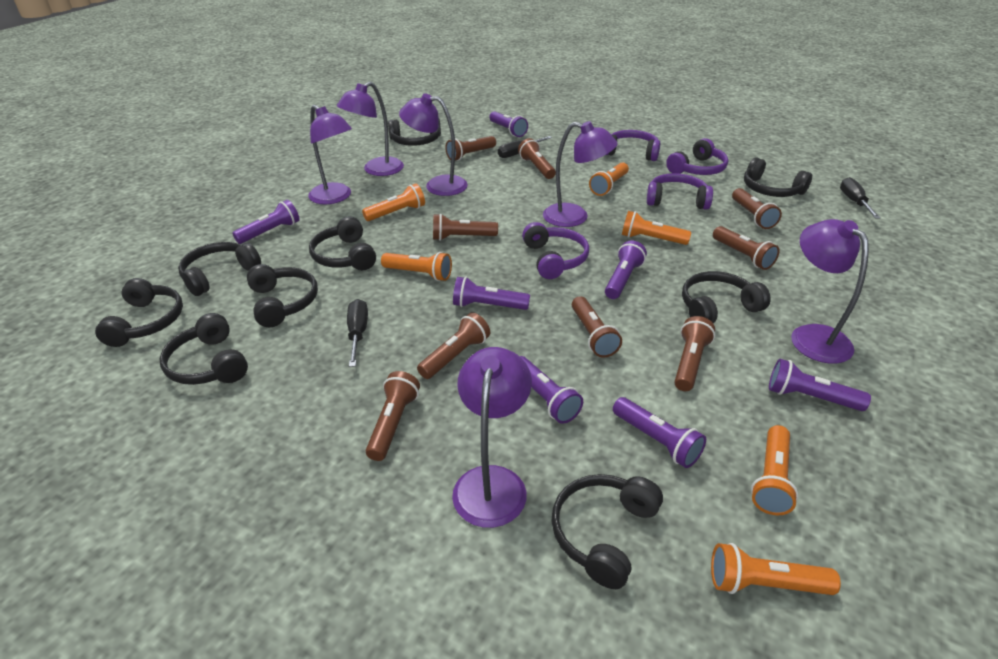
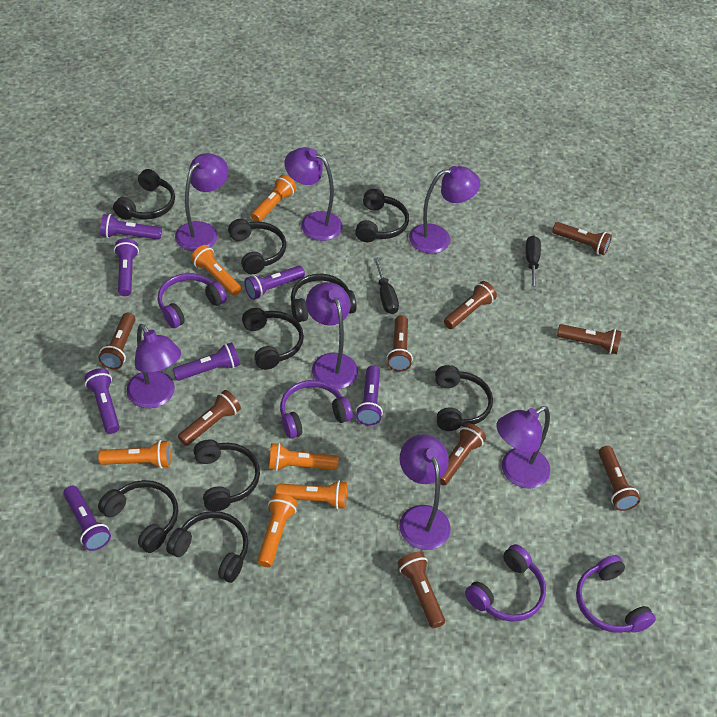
black screwdriver: 3 -> 2
purple lamp: 6 -> 7

